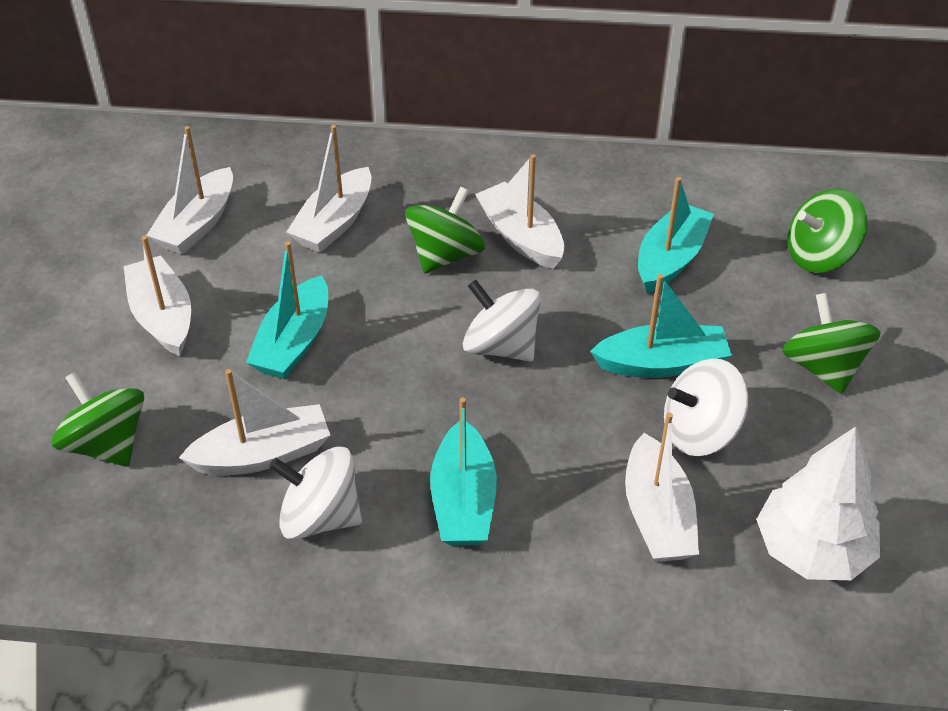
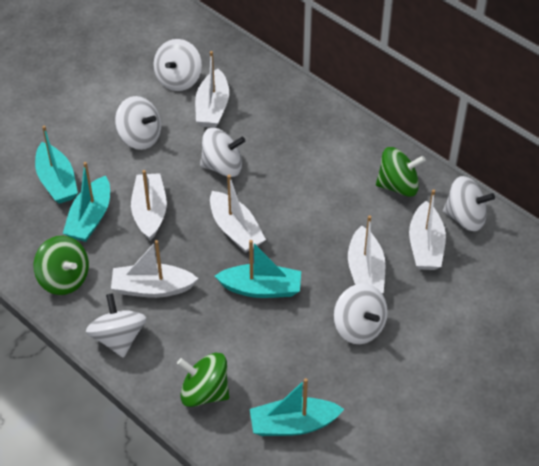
green spinning top: 4 -> 3
white spinning top: 3 -> 6
white tree: 1 -> 0

